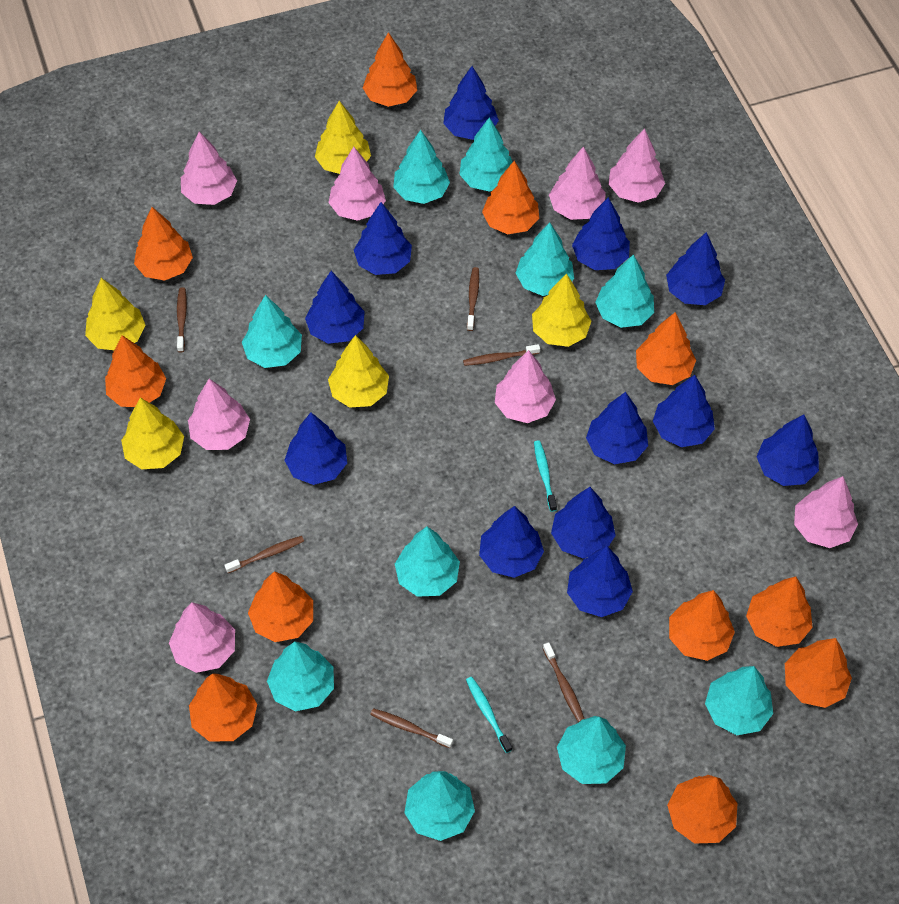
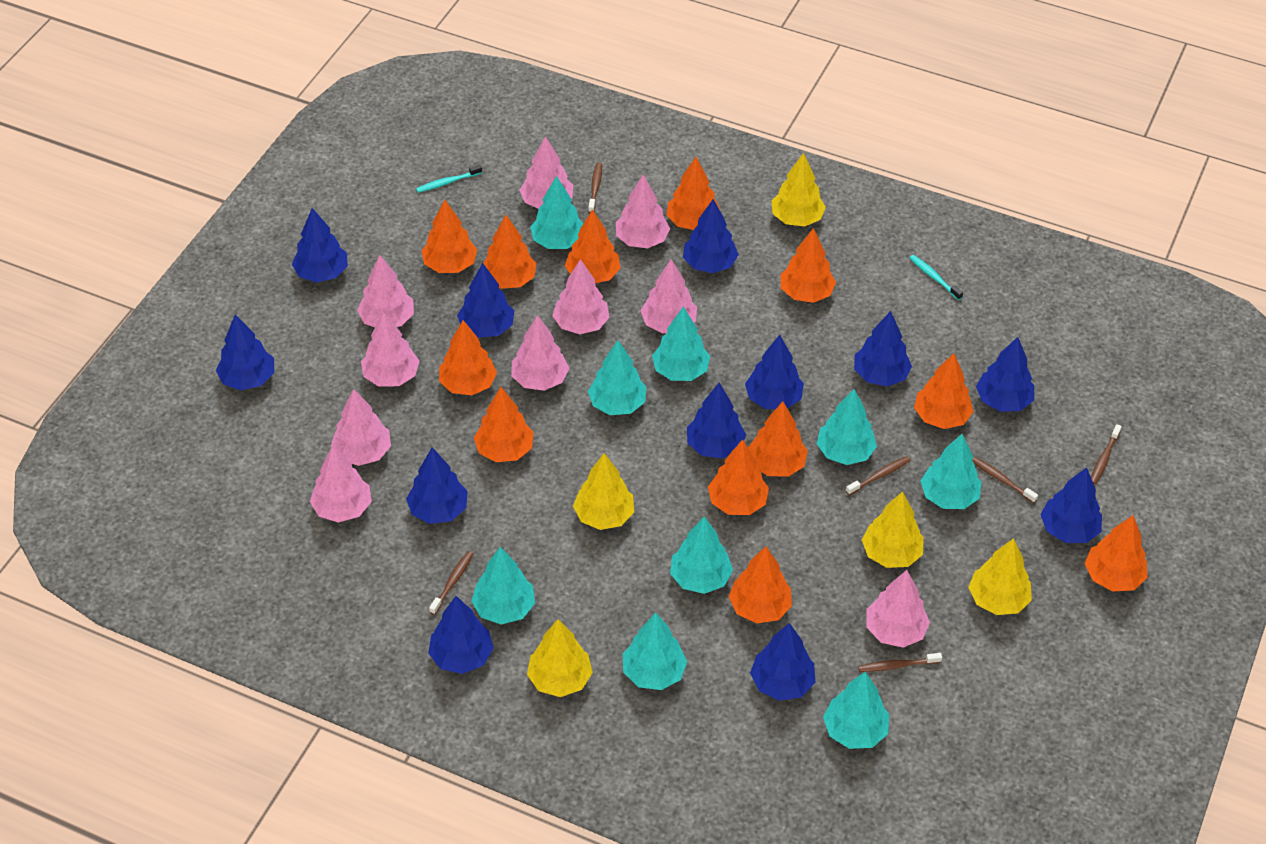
orange tree: 11 -> 12
pink tree: 8 -> 10
turquoise tree: 10 -> 9

